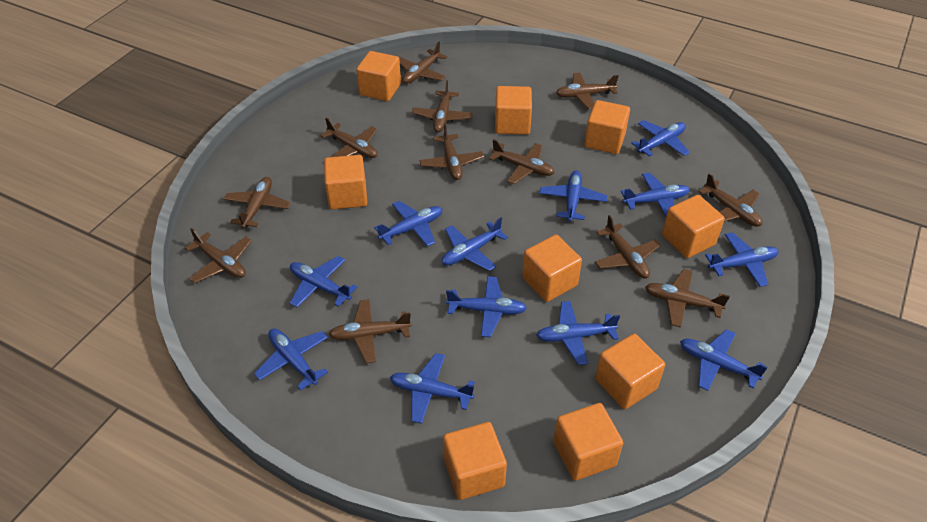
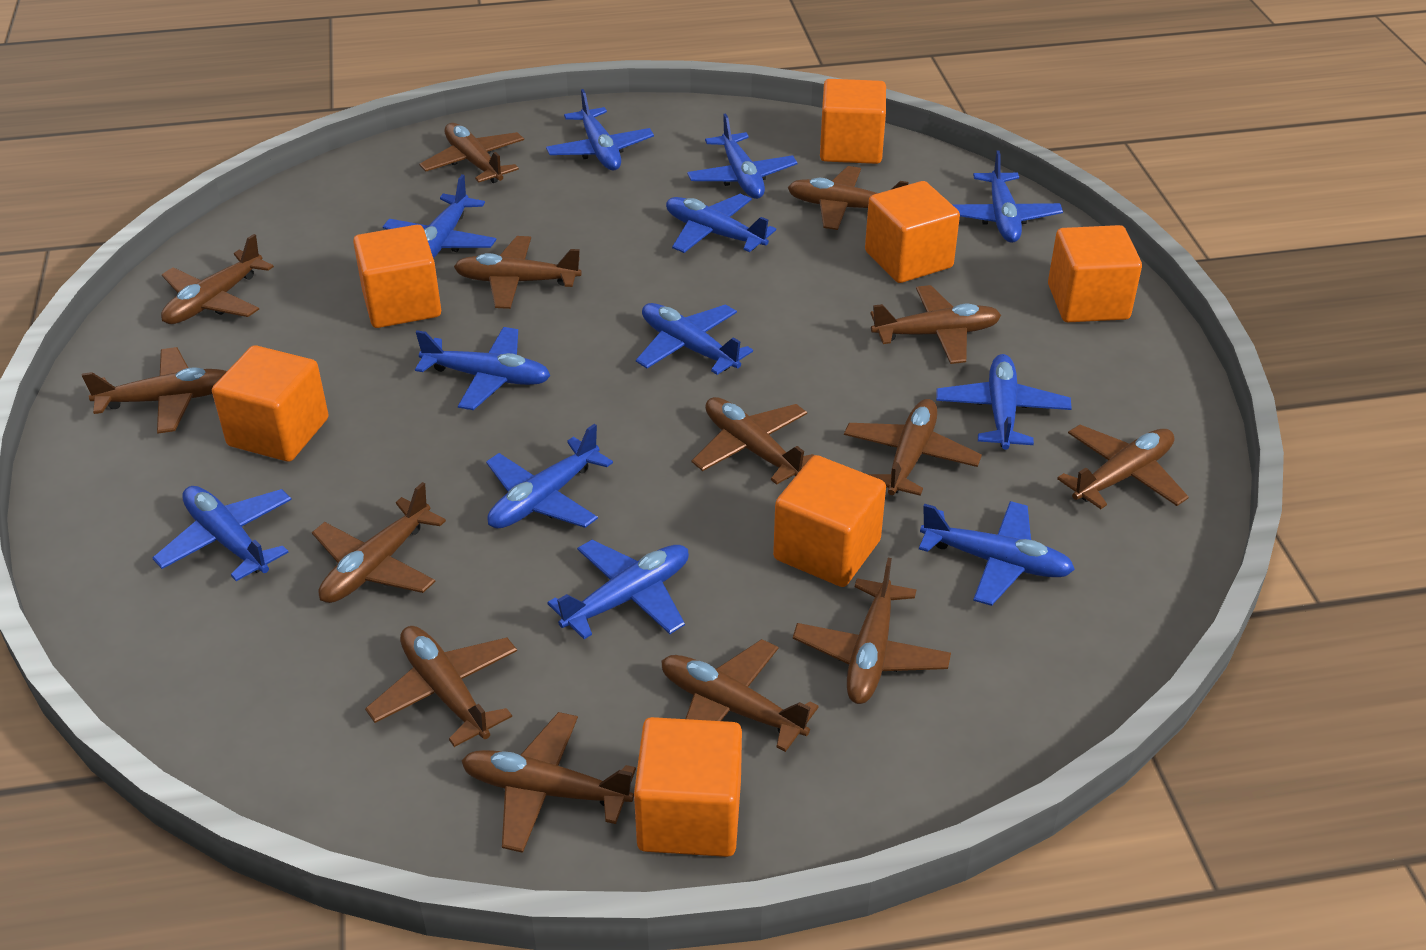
brown plane: 12 -> 14
orange cube: 9 -> 7

